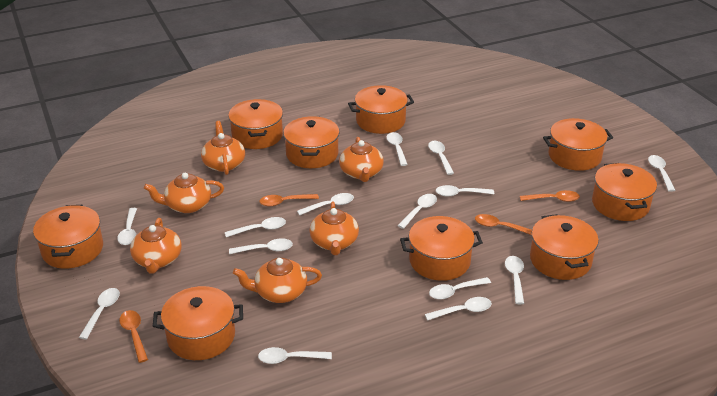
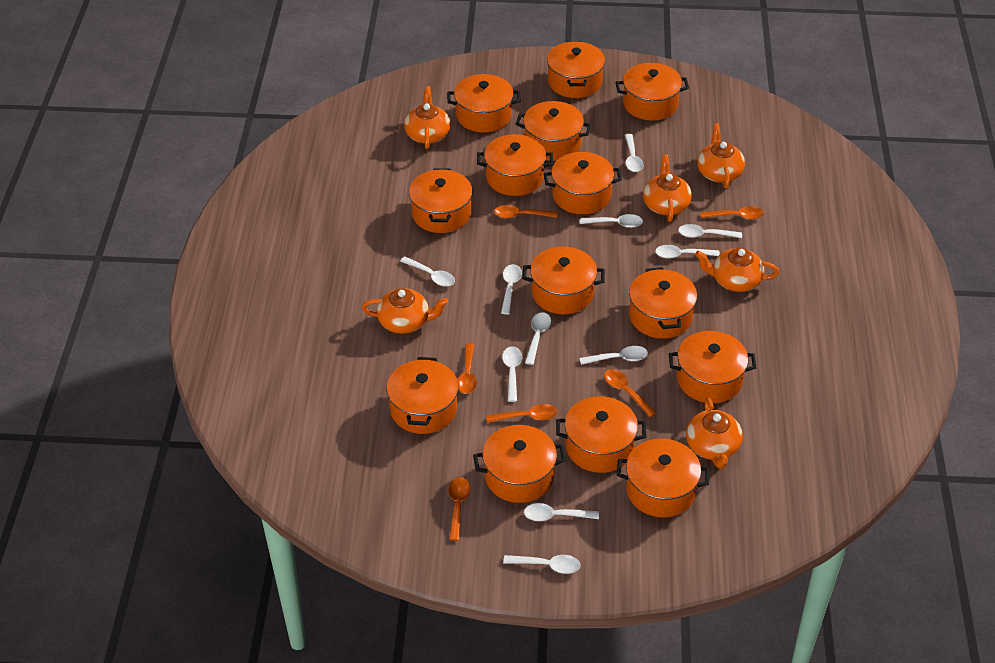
orange pot: 9 -> 14
orange spoon: 4 -> 6
white spoon: 14 -> 11

